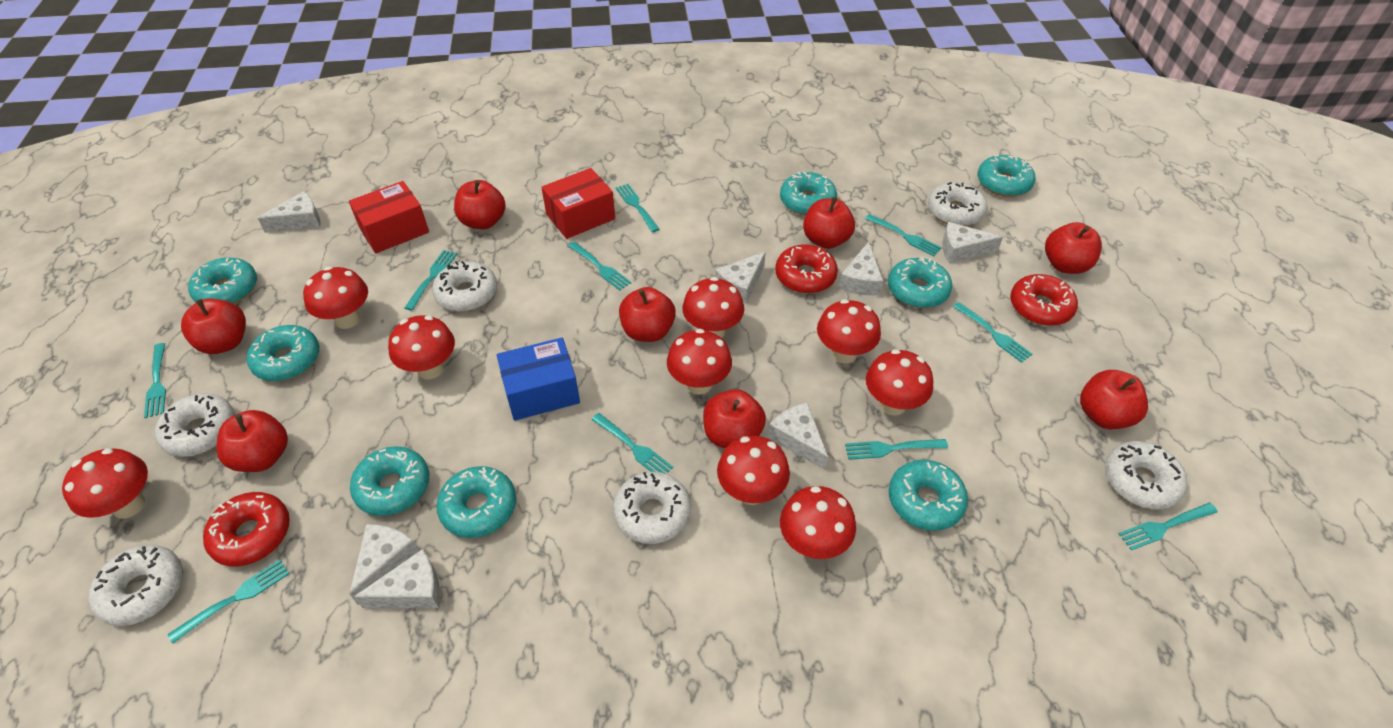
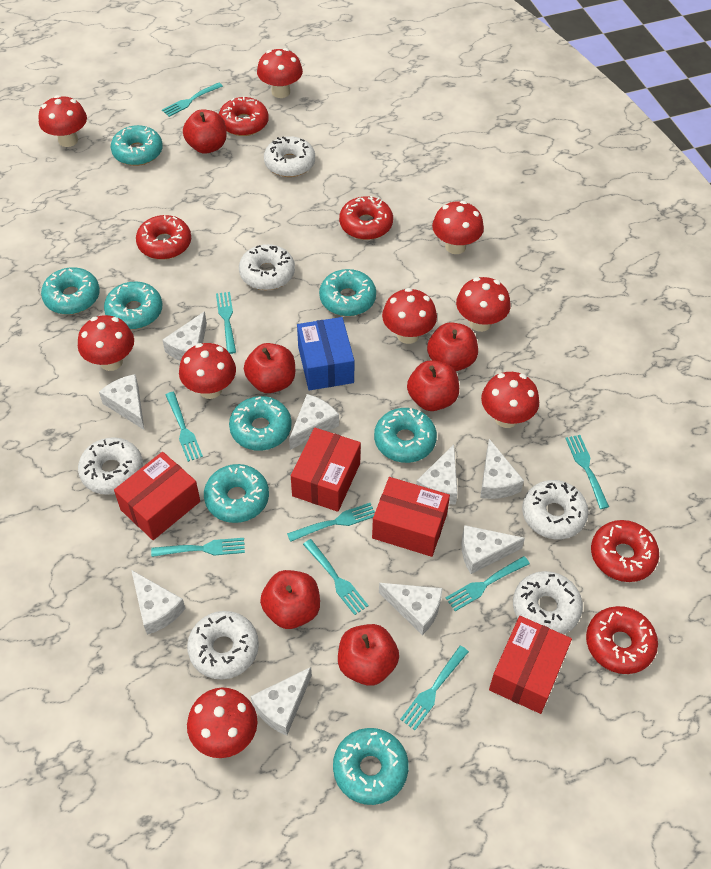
red apple: 8 -> 6
red box: 2 -> 4
red donut: 3 -> 5
turquoise fork: 10 -> 9
white cheese: 7 -> 9

